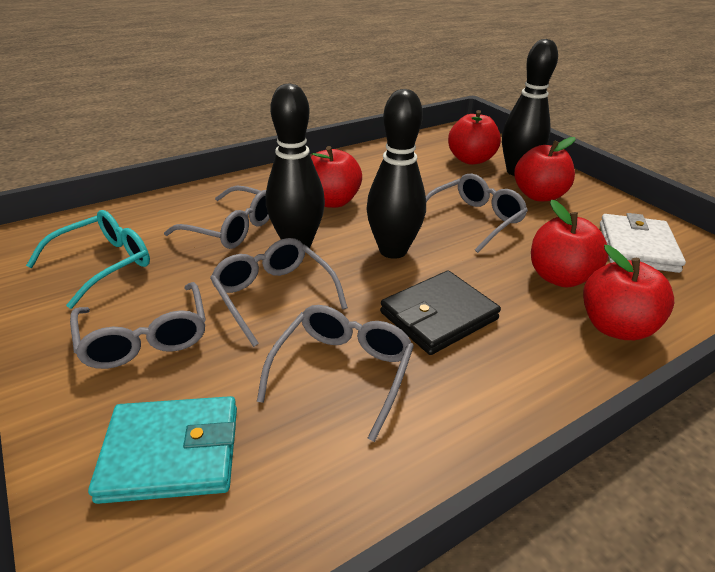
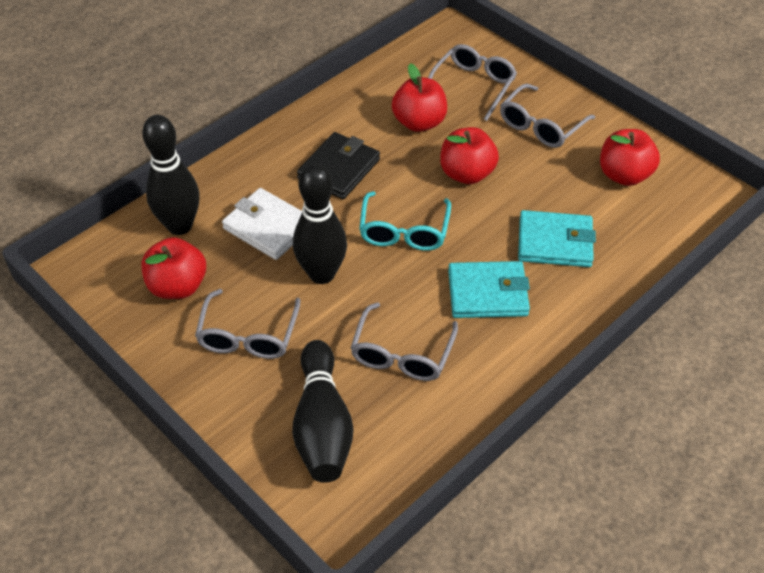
grey glasses: 5 -> 4
red apple: 5 -> 4
turquoise wallet: 1 -> 2

